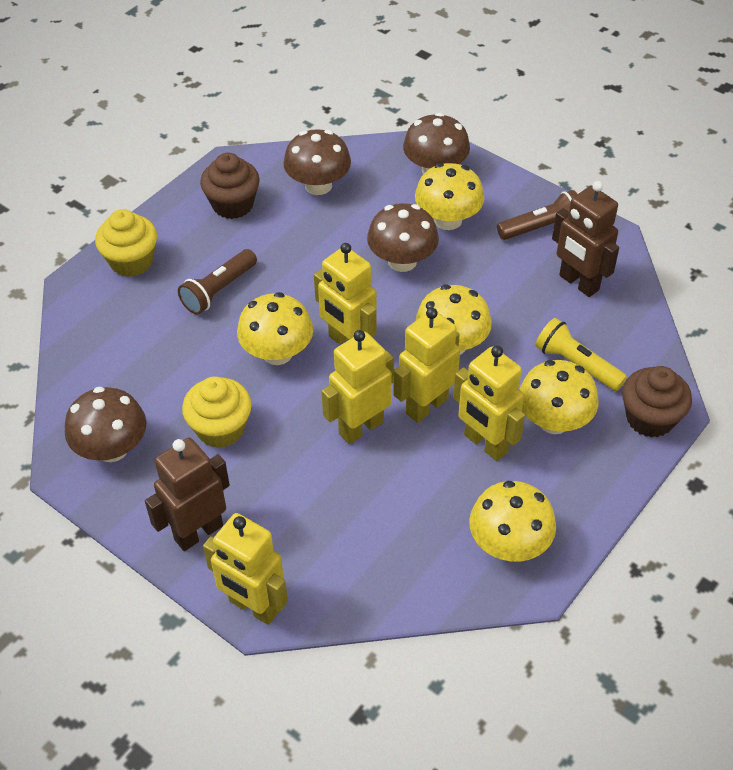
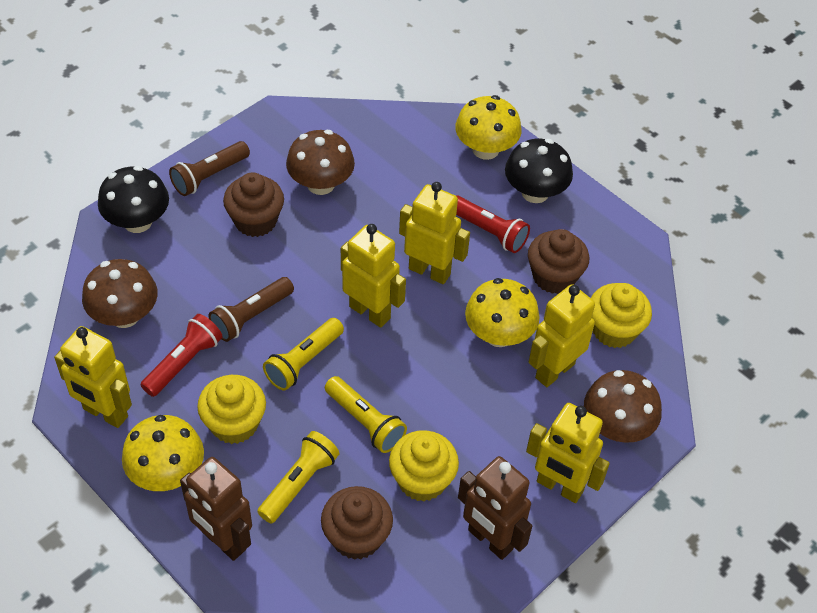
black mushroom: 0 -> 2
brown cupcake: 2 -> 3
brown mushroom: 4 -> 3
red flashlight: 0 -> 2
yellow cupcake: 2 -> 3
yellow flashlight: 1 -> 3
yellow mushroom: 5 -> 3

